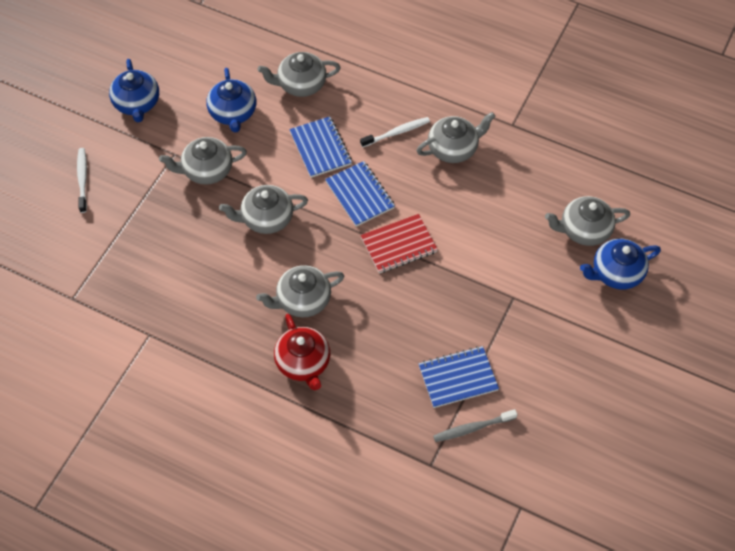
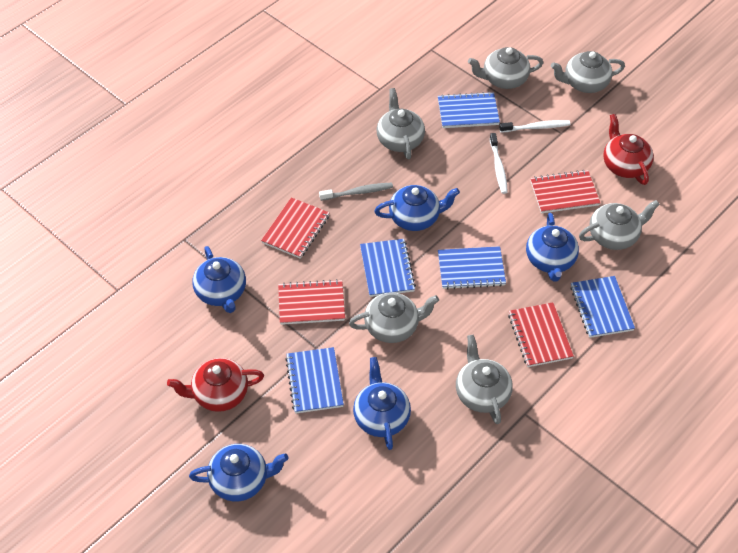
blue notebook: 3 -> 5
blue teapot: 3 -> 5
red notebook: 1 -> 4
red teapot: 1 -> 2

